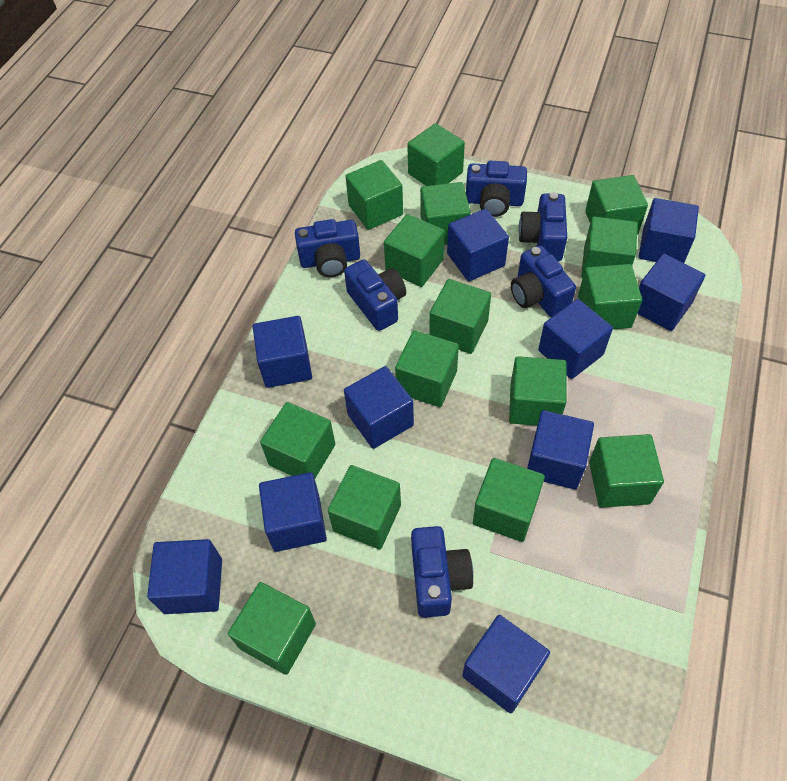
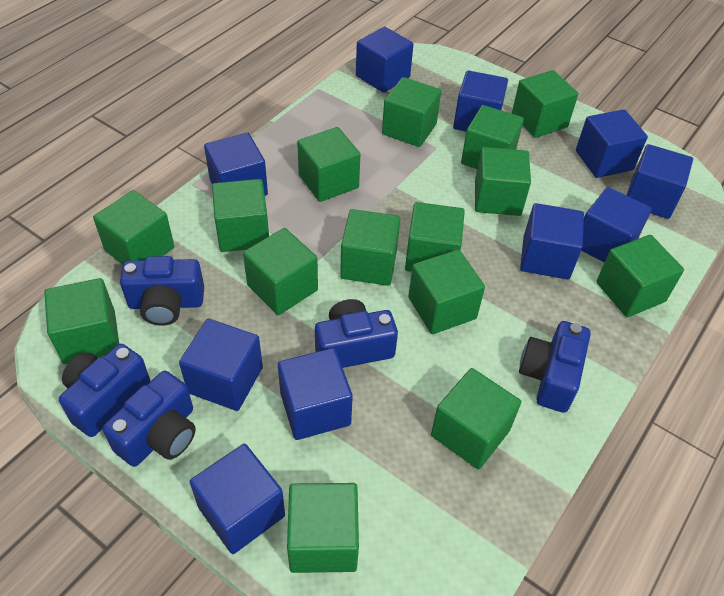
blue camera: 6 -> 5

